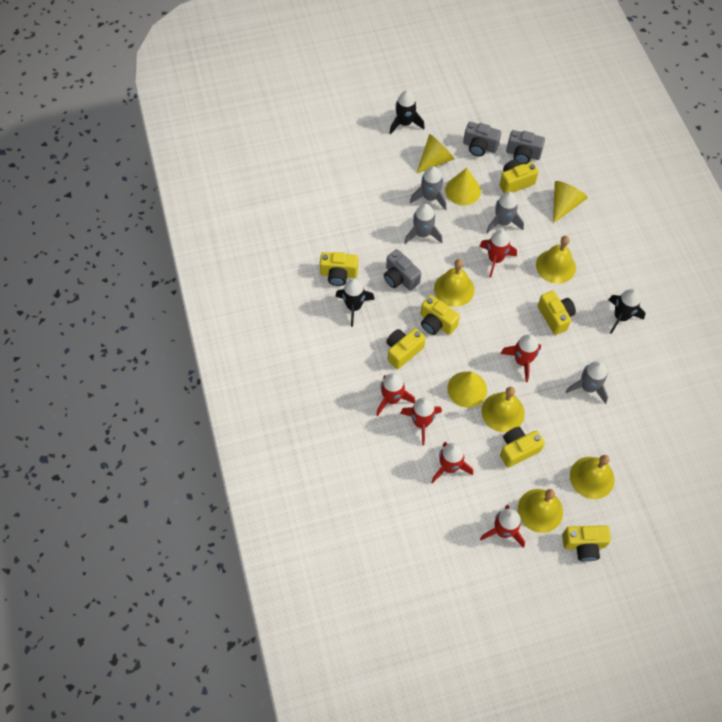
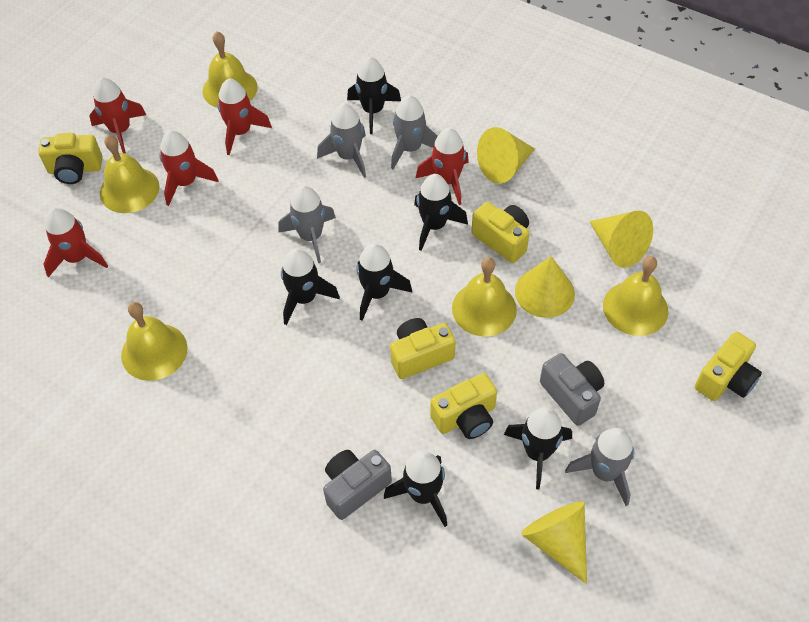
black rocket: 3 -> 6
grey camera: 3 -> 2
red rocket: 6 -> 5
yellow camera: 7 -> 5

